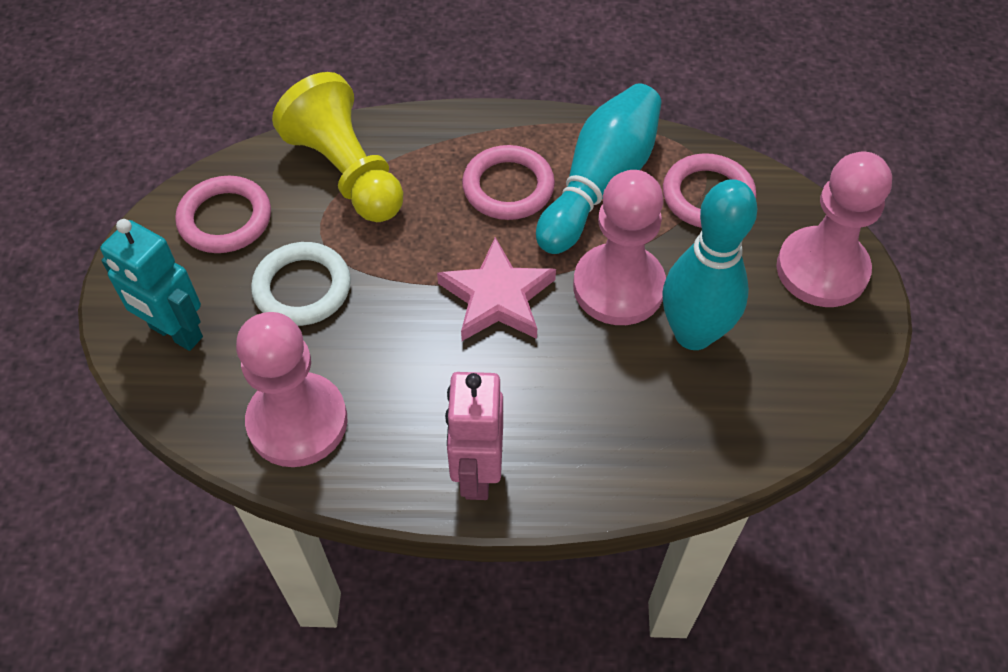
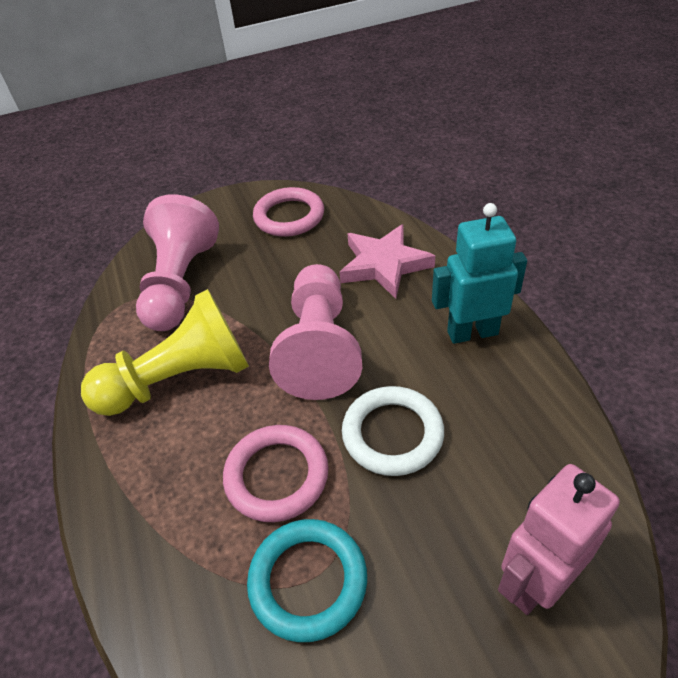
pink pawn: 3 -> 2
pink ring: 3 -> 2
turquoise bowling pin: 2 -> 0
turquoise ring: 0 -> 1

